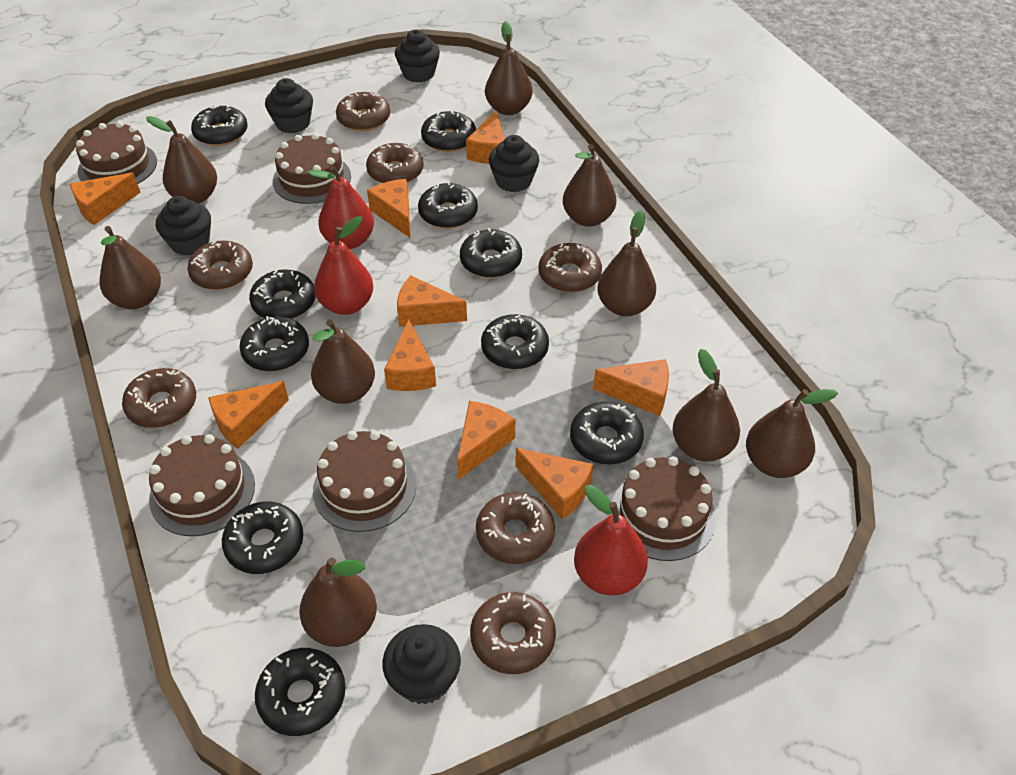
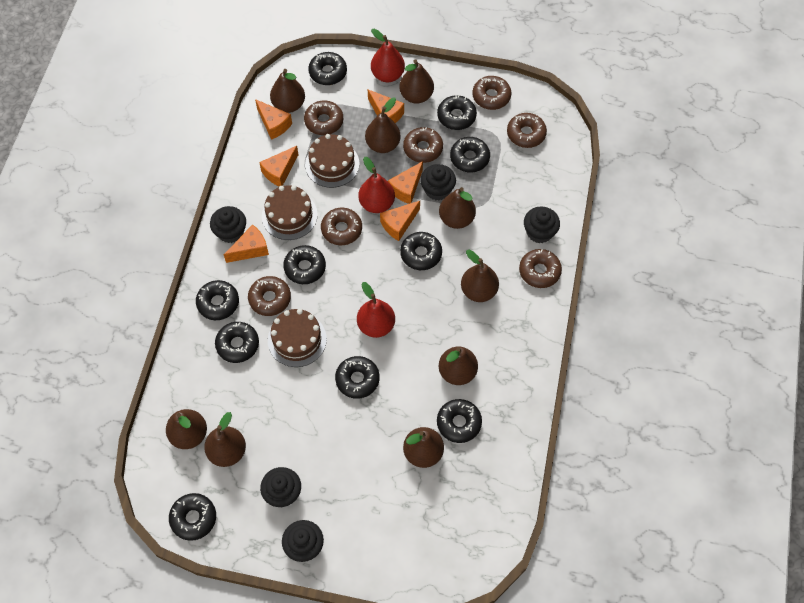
brown cake: 5 -> 3
orange cheese: 9 -> 6

